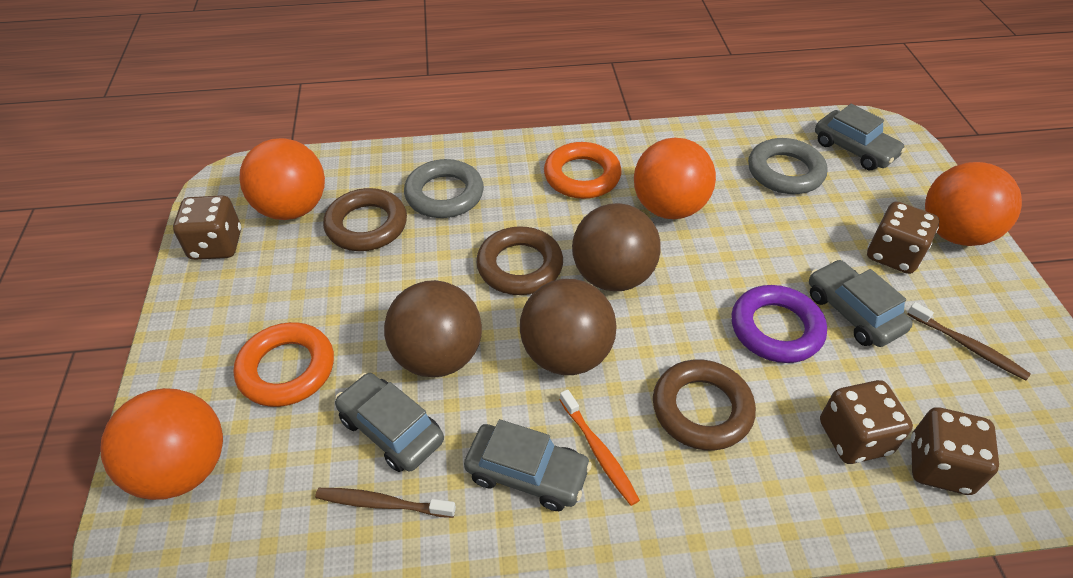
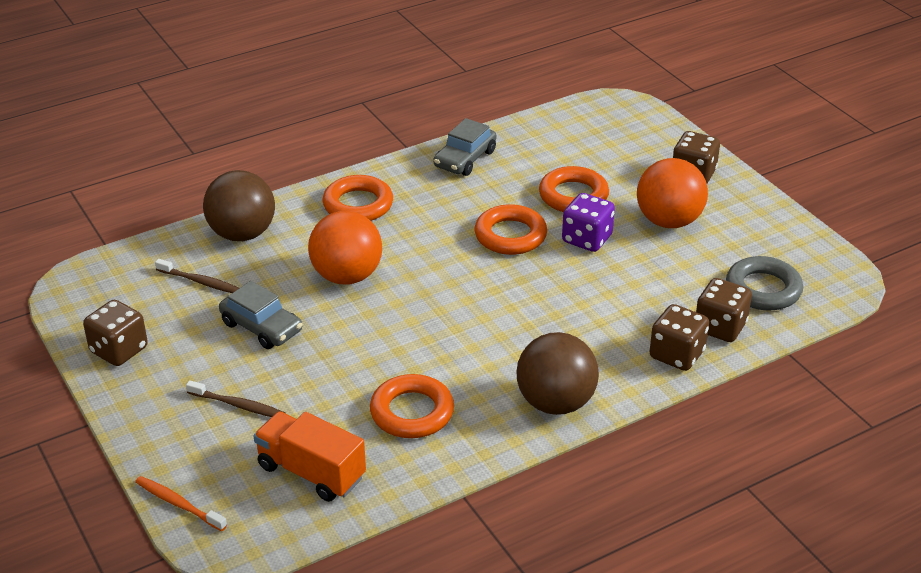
brown ball: 3 -> 2
brown ring: 3 -> 0
grey car: 4 -> 2
grey ring: 2 -> 1
orange ball: 4 -> 2
orange ring: 2 -> 4
orange truck: 0 -> 1
purple dice: 0 -> 1
purple ring: 1 -> 0

